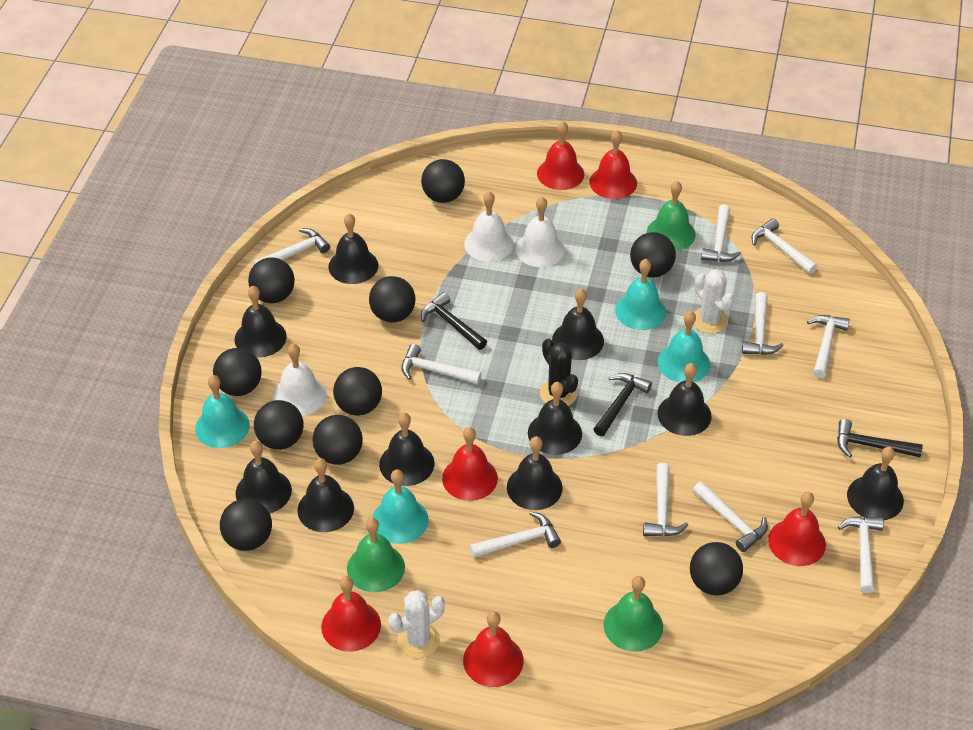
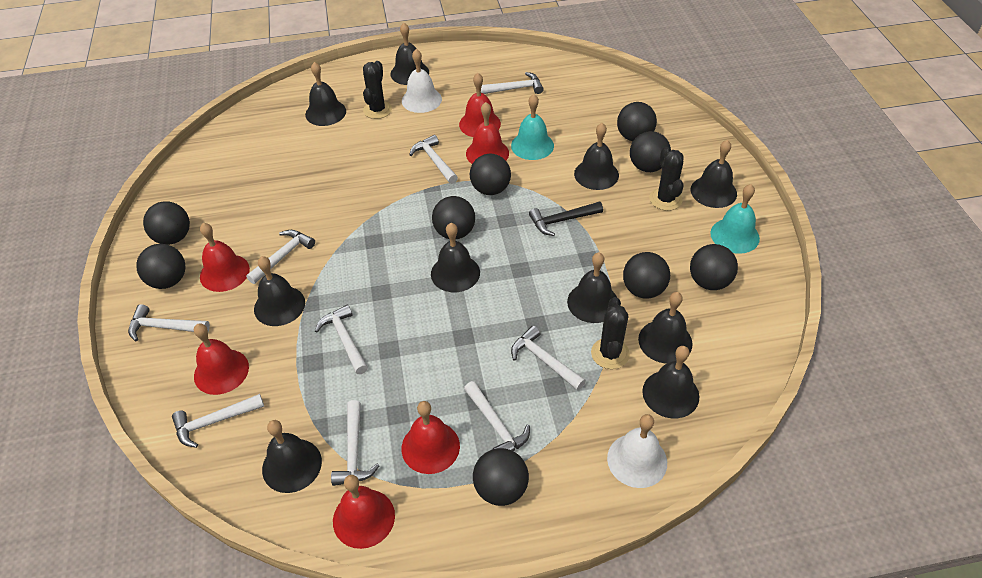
black ball: 10 -> 9
black cactus: 1 -> 3
black hammer: 3 -> 1
green bell: 3 -> 0
turquoise bell: 4 -> 2
white bell: 3 -> 2
white cactus: 2 -> 0
white hammer: 10 -> 9

